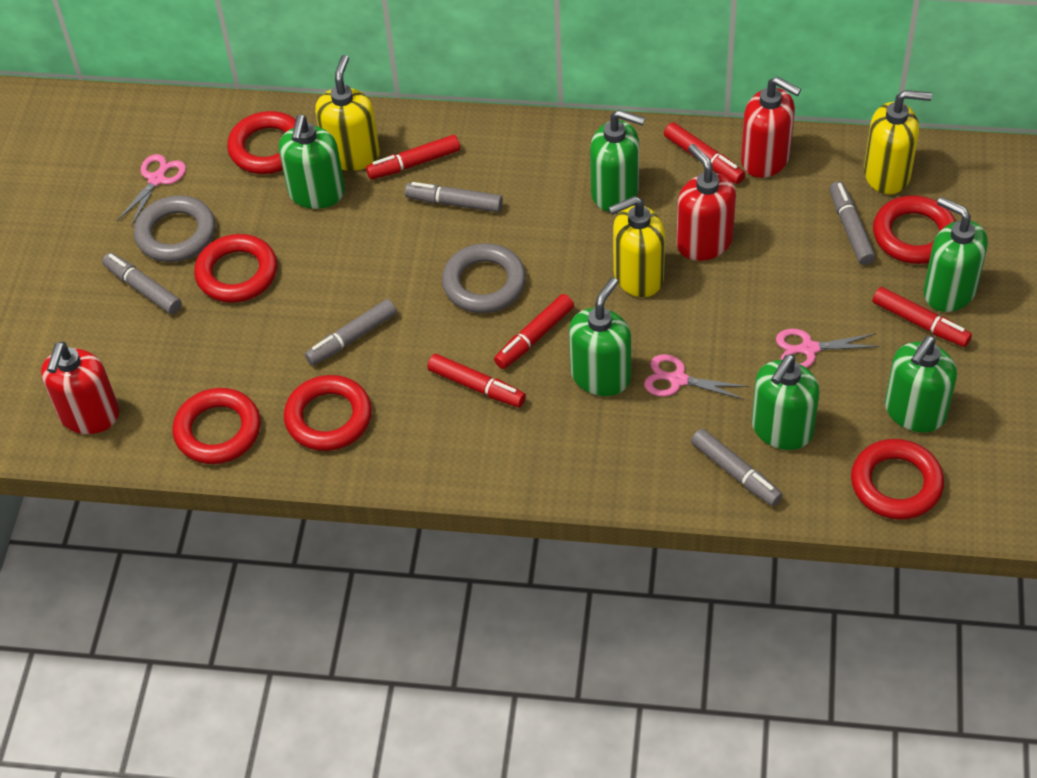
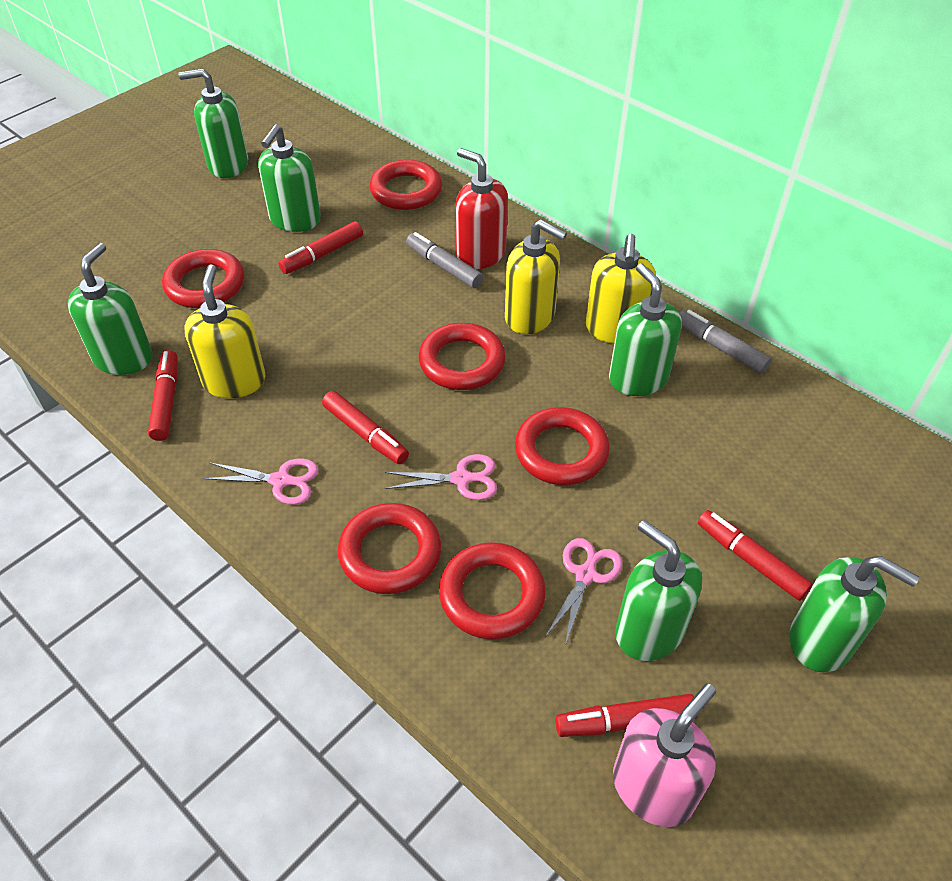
grey marker: 5 -> 2
grey ring: 2 -> 0
pink soap dispenser: 0 -> 1
red soap dispenser: 3 -> 1

